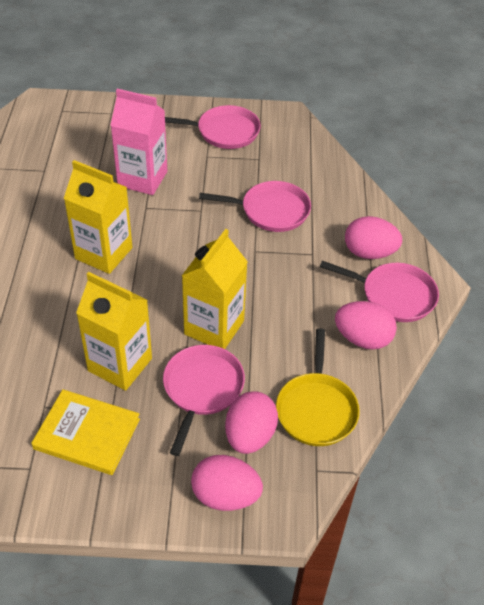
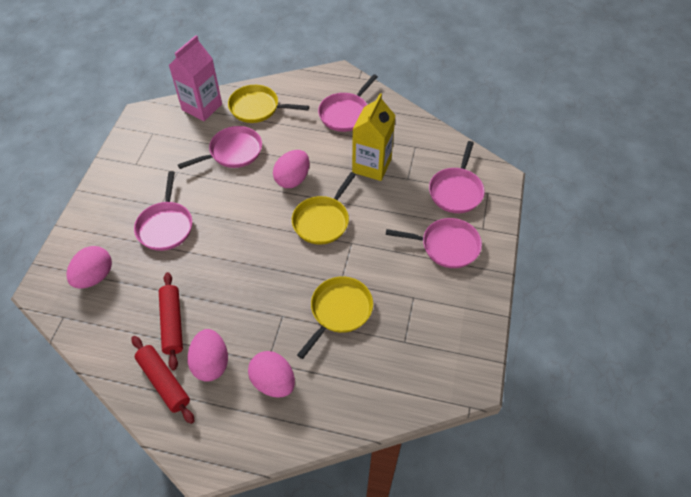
pink pan: 4 -> 5
red rolling pin: 0 -> 2
yellow book: 1 -> 0
yellow carton: 3 -> 1
yellow pan: 1 -> 3

